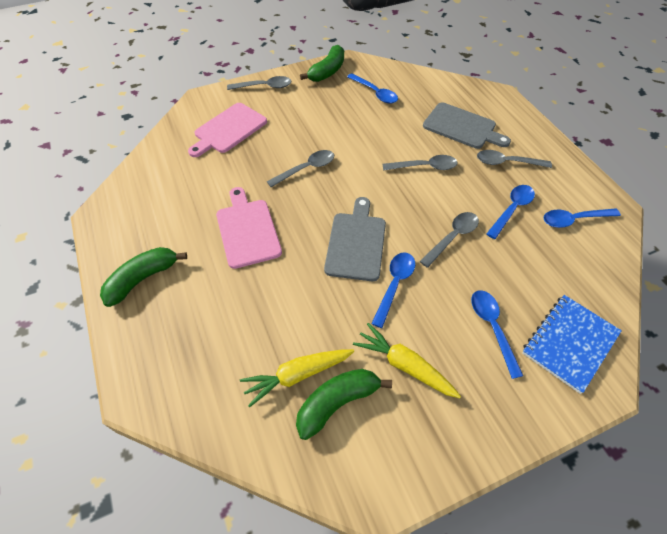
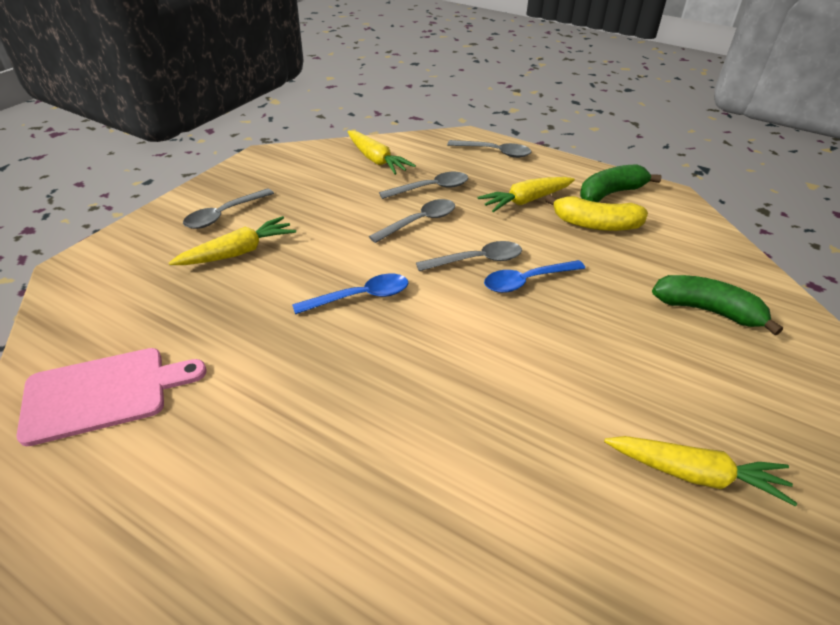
blue notebook: 1 -> 0
blue spoon: 5 -> 2
green banana: 3 -> 2
grey cutting board: 2 -> 0
pink cutting board: 2 -> 1
yellow banana: 0 -> 1
yellow carrot: 2 -> 4

